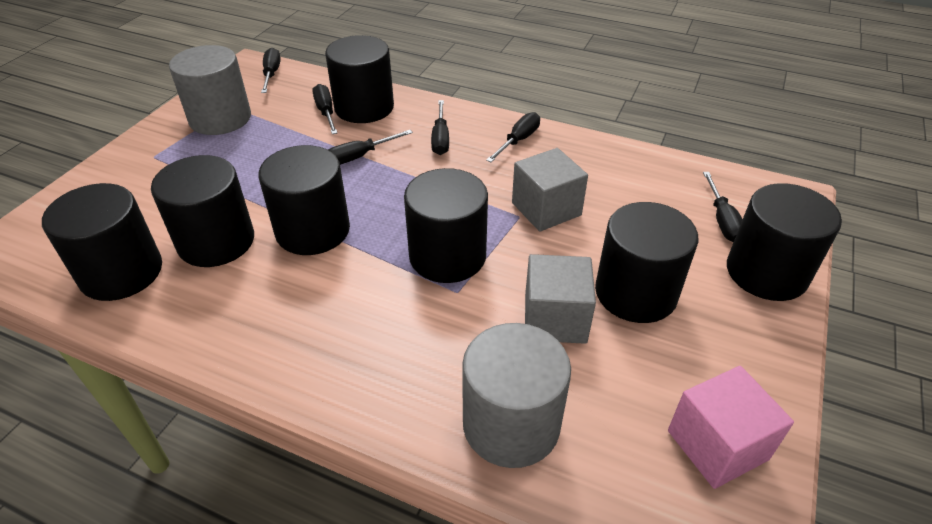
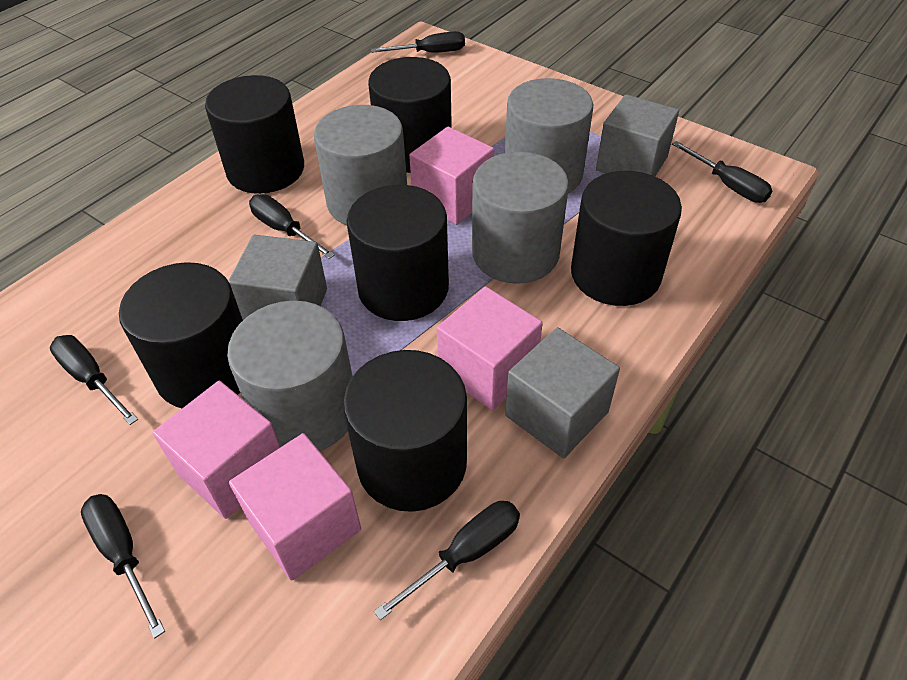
black cylinder: 7 -> 6
grey cube: 2 -> 3
grey cylinder: 2 -> 4
pink cube: 1 -> 4

